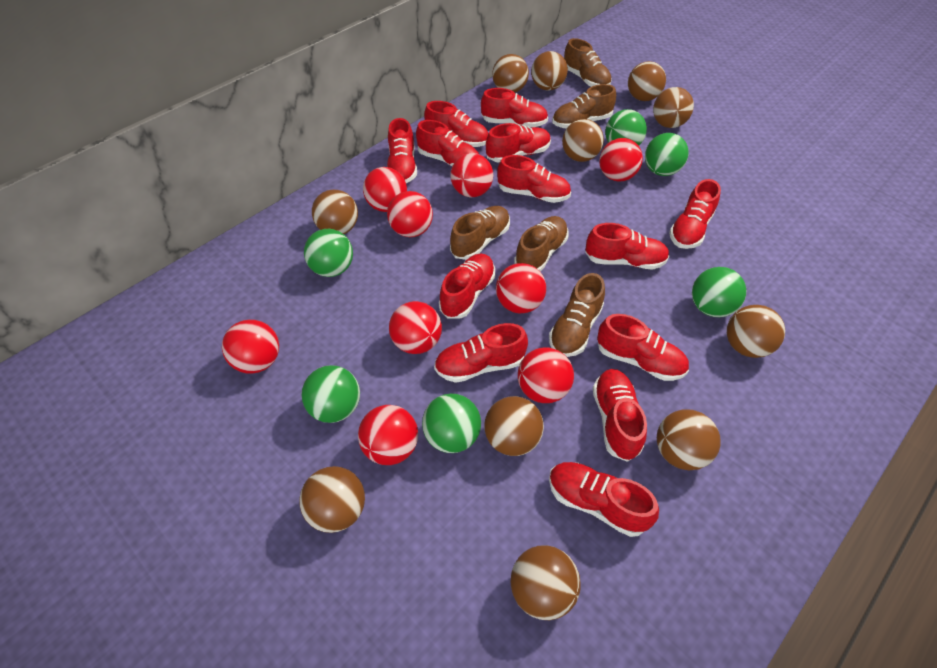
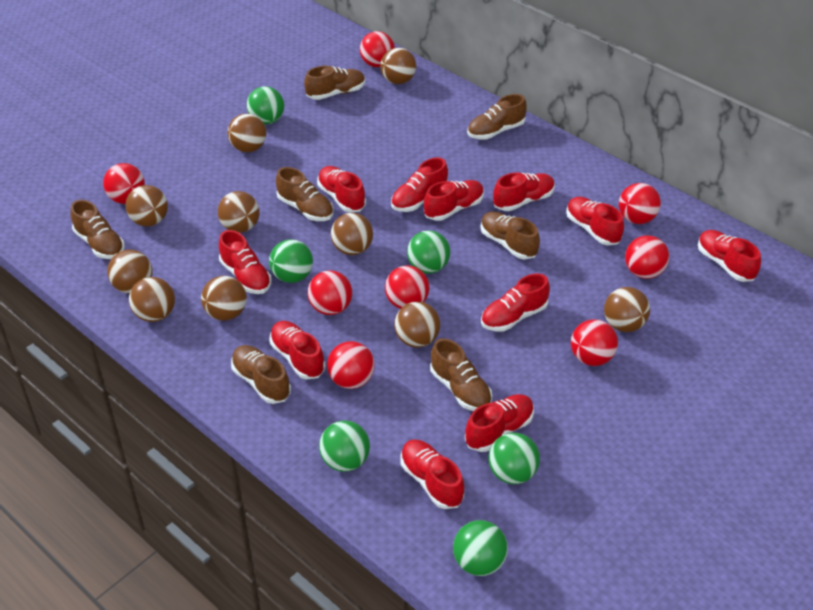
brown ball: 11 -> 10
brown shoe: 5 -> 7
red ball: 9 -> 8
red shoe: 13 -> 11

